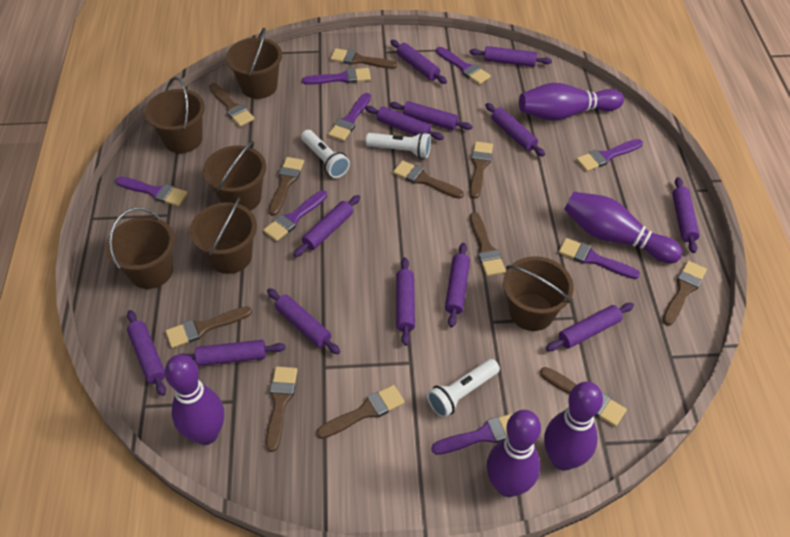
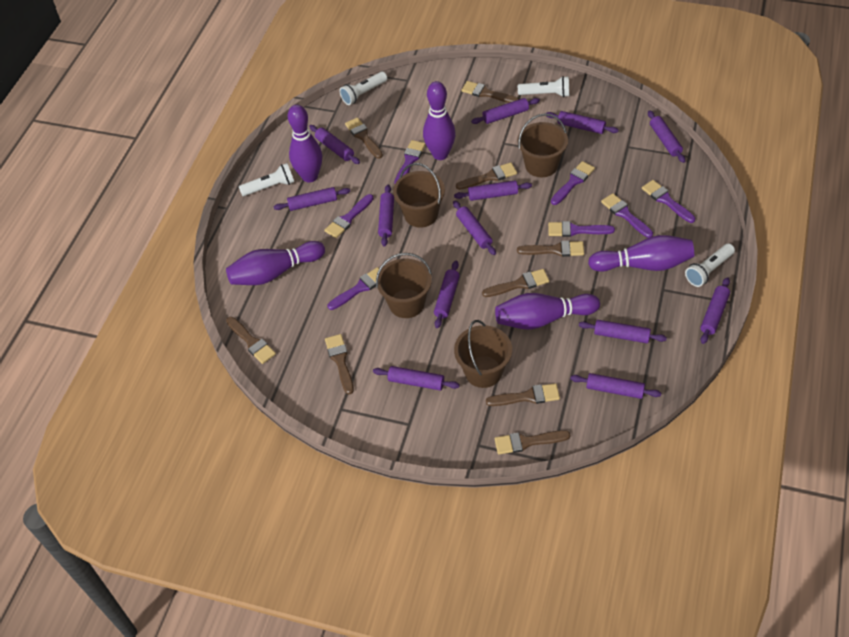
brown brush: 11 -> 9
brown bucket: 6 -> 4
purple brush: 8 -> 7
white flashlight: 3 -> 4

